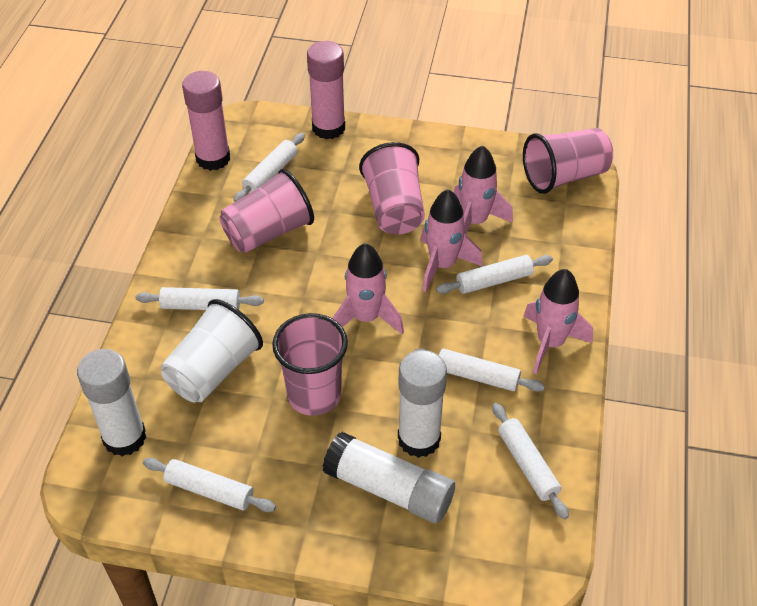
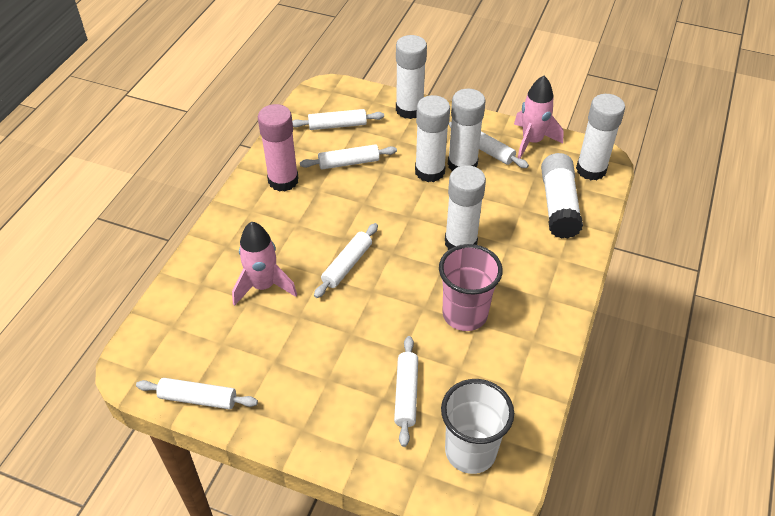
pink cup: 4 -> 1
pink glue stick: 2 -> 1
pink rocket: 4 -> 2
white glue stick: 3 -> 6

